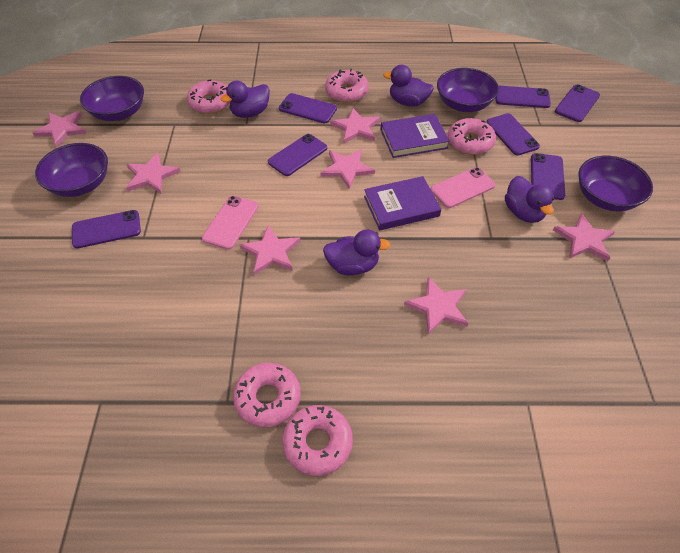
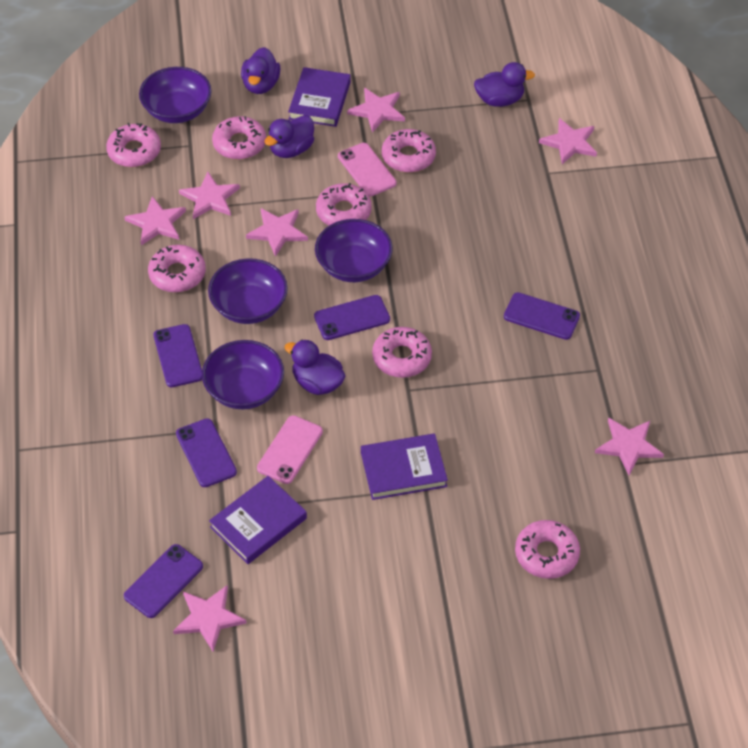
pink donut: 5 -> 7
purple book: 2 -> 3
purple phone: 7 -> 5

